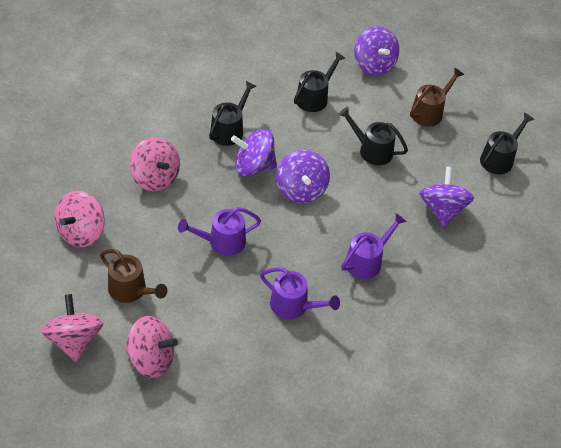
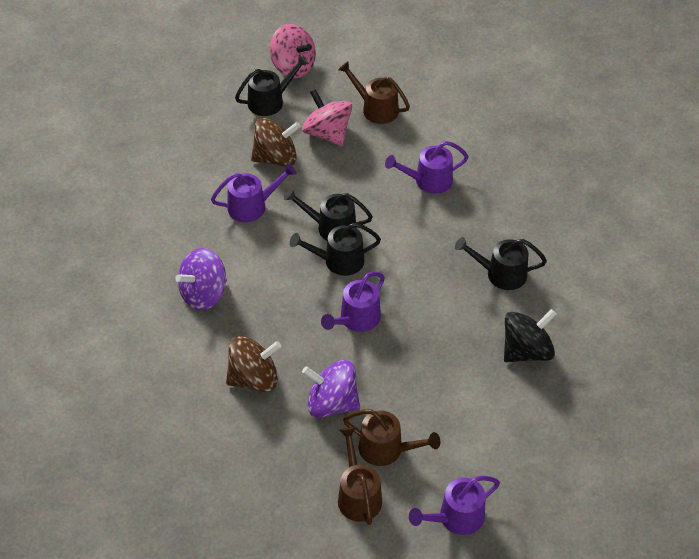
black spinning top: 0 -> 1
brown spinning top: 0 -> 2
brown watering can: 2 -> 3
pink spinning top: 4 -> 2
purple spinning top: 4 -> 2
purple watering can: 3 -> 4

